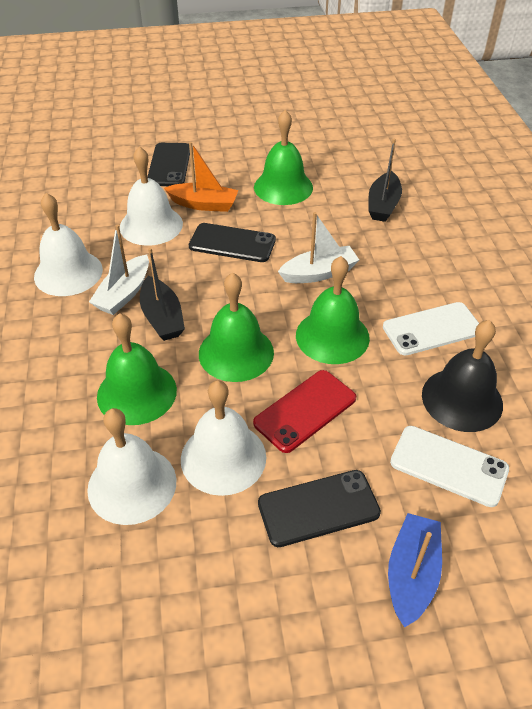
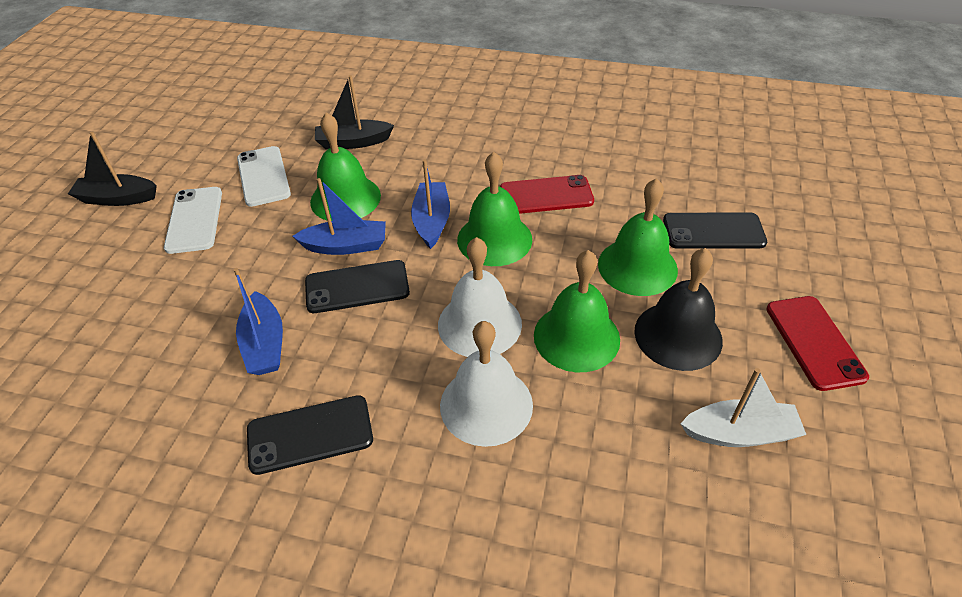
blue boat: 1 -> 3
orange boat: 1 -> 0
red phone: 1 -> 2
white bell: 4 -> 2
white boat: 2 -> 1

